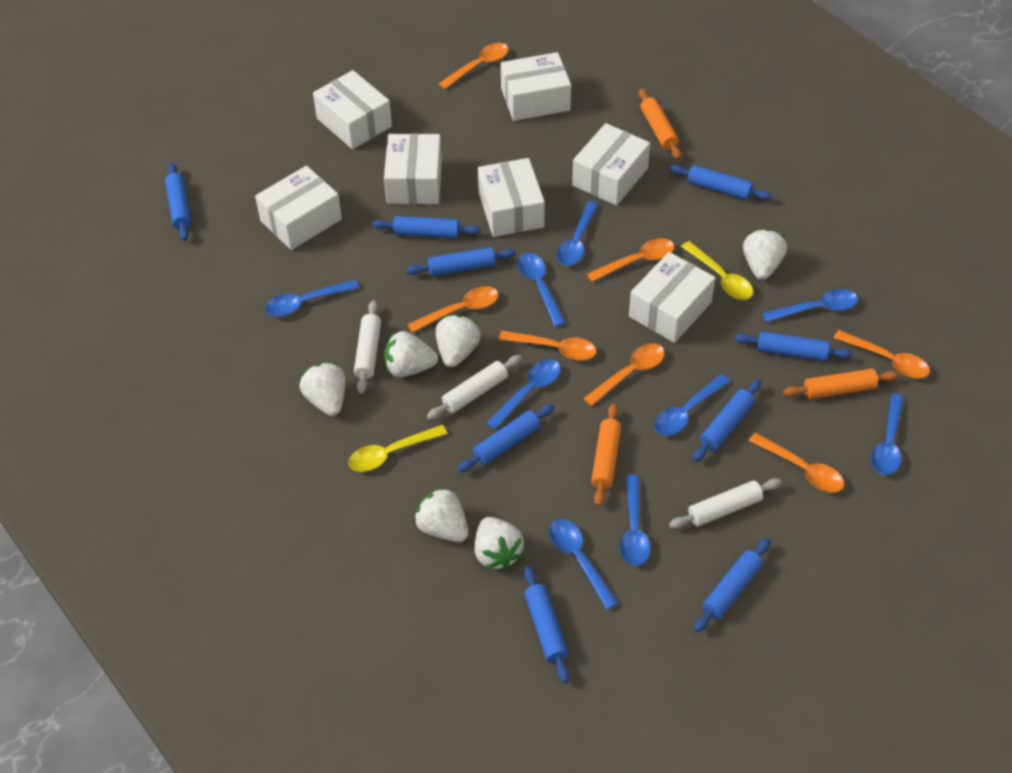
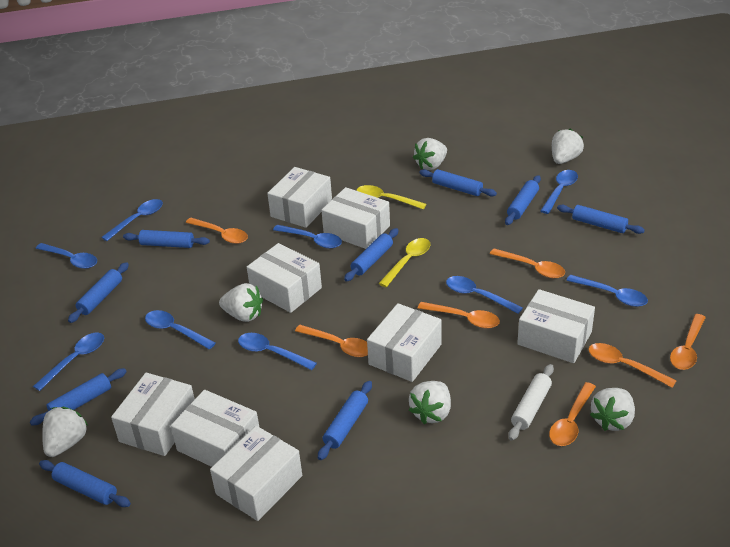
orange rolling pin: 3 -> 0
white box: 7 -> 8
white rolling pin: 3 -> 1

